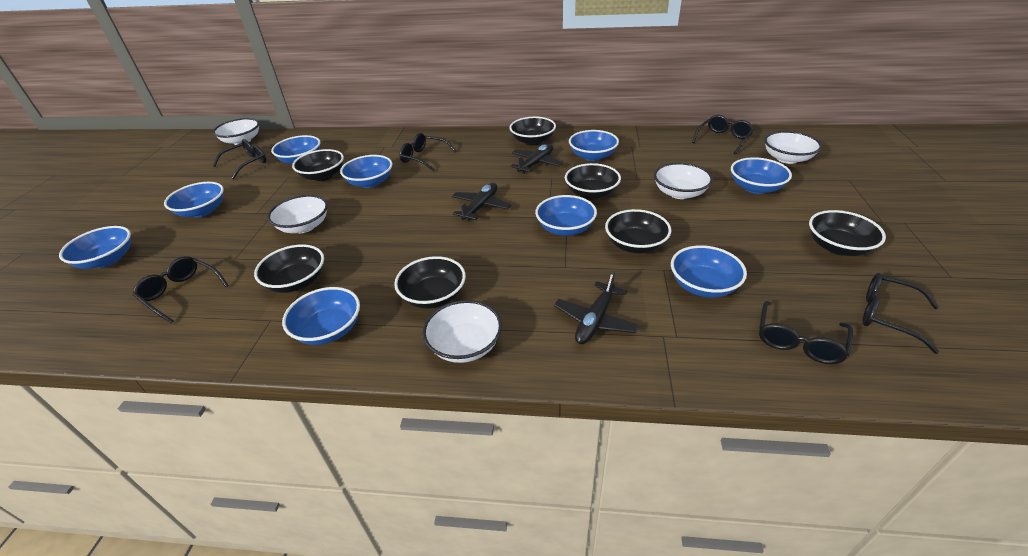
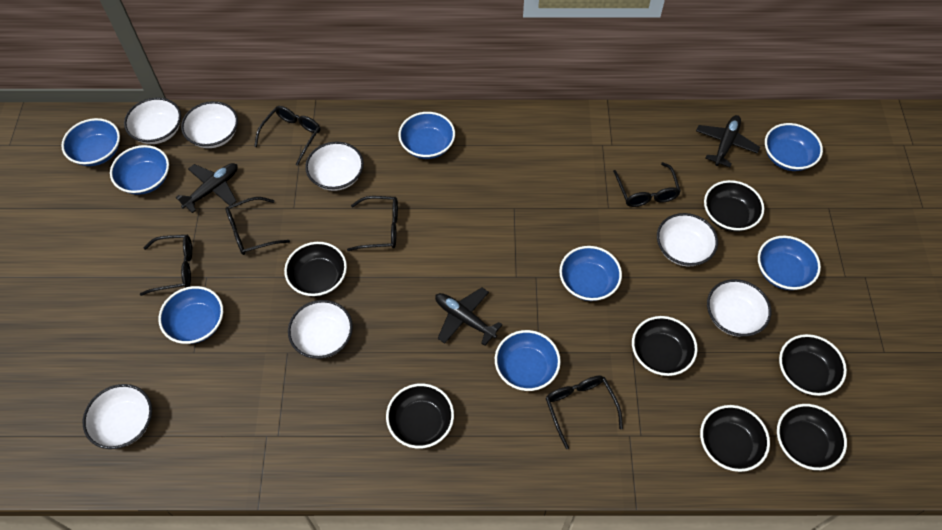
blue bowl: 9 -> 8
white bowl: 5 -> 7

